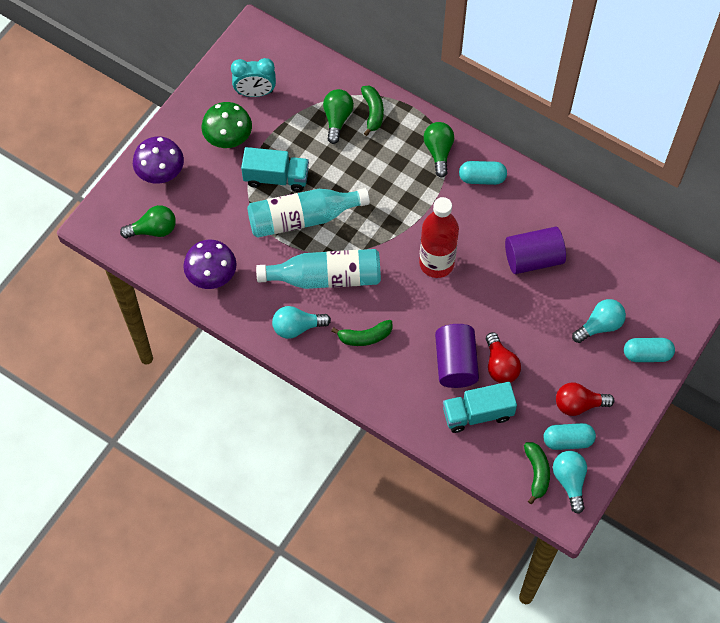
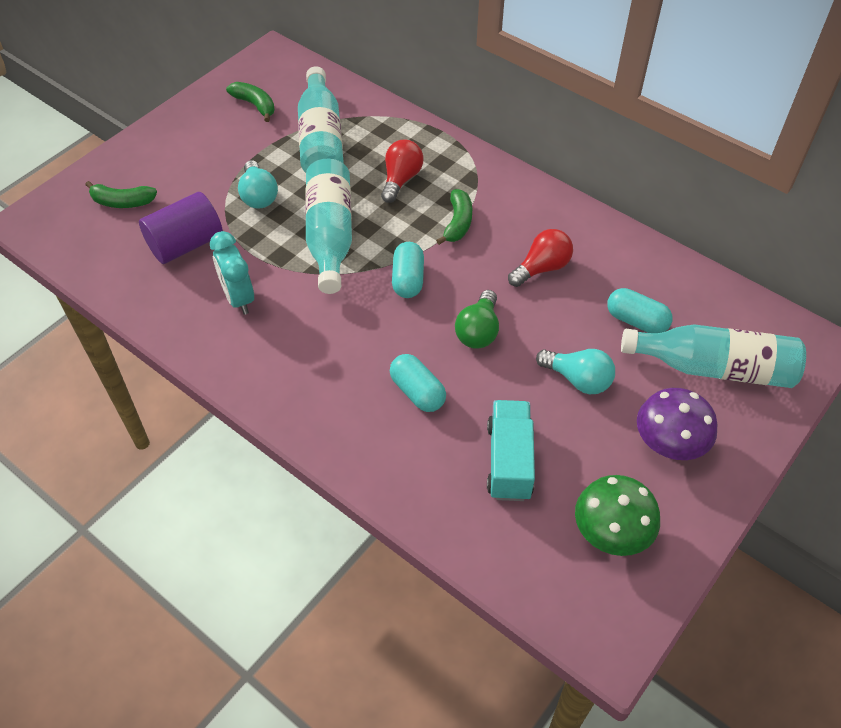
green light bulb: 3 -> 1
purple cylinder: 2 -> 1
purple mushroom: 2 -> 1
red bottle: 1 -> 0
turquoise bottle: 2 -> 3
turquoise light bulb: 3 -> 2
turquoise truck: 2 -> 1

